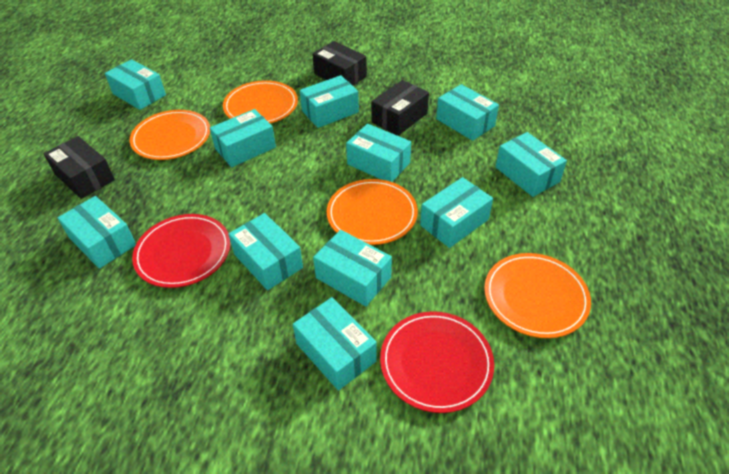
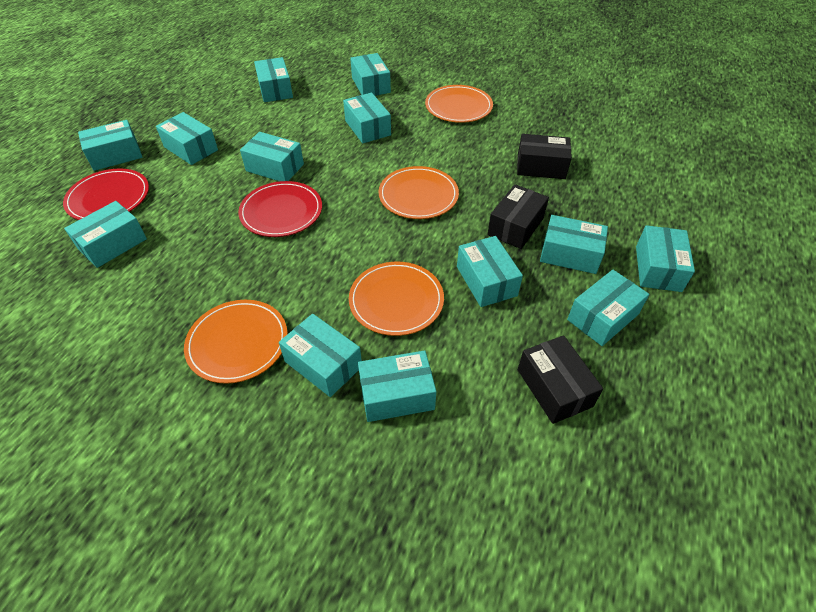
turquoise box: 11 -> 13

